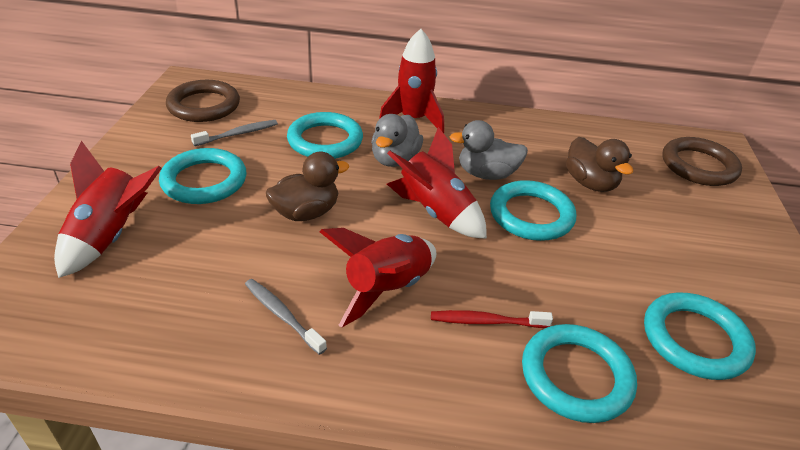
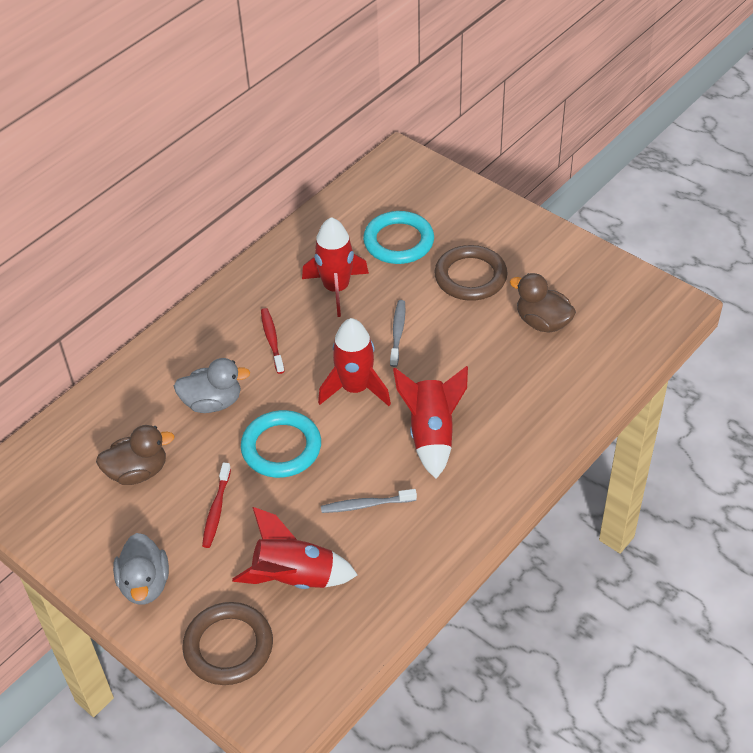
red toothbrush: 1 -> 2
turquoise ring: 5 -> 2

